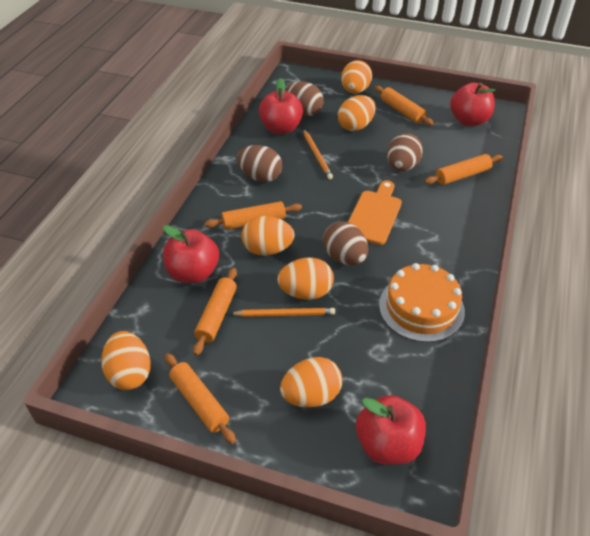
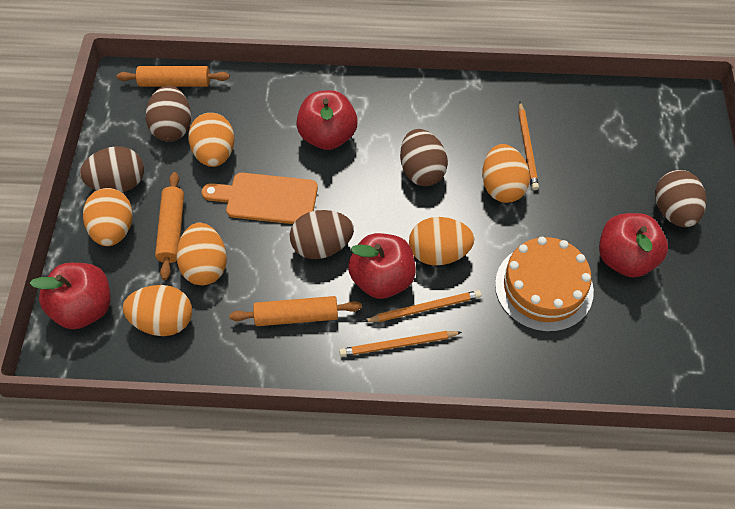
brown egg: 4 -> 5
orange pencil: 2 -> 3
orange rolling pin: 5 -> 3

